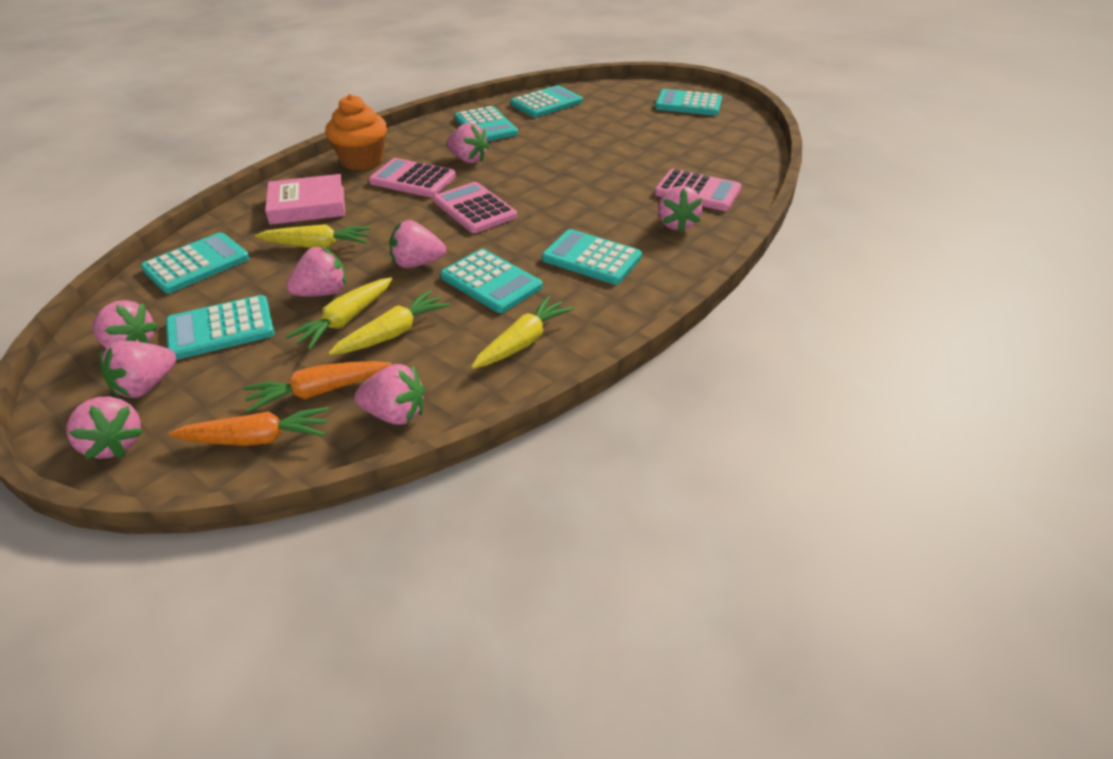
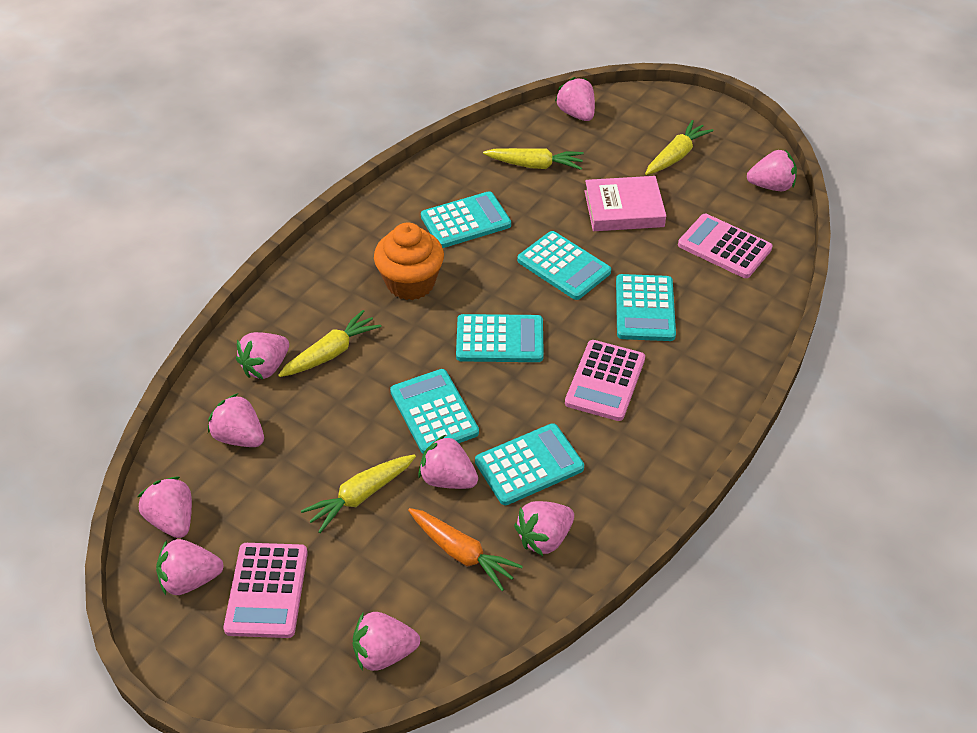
orange carrot: 2 -> 1
pink strawberry: 8 -> 9
turquoise calculator: 7 -> 6

